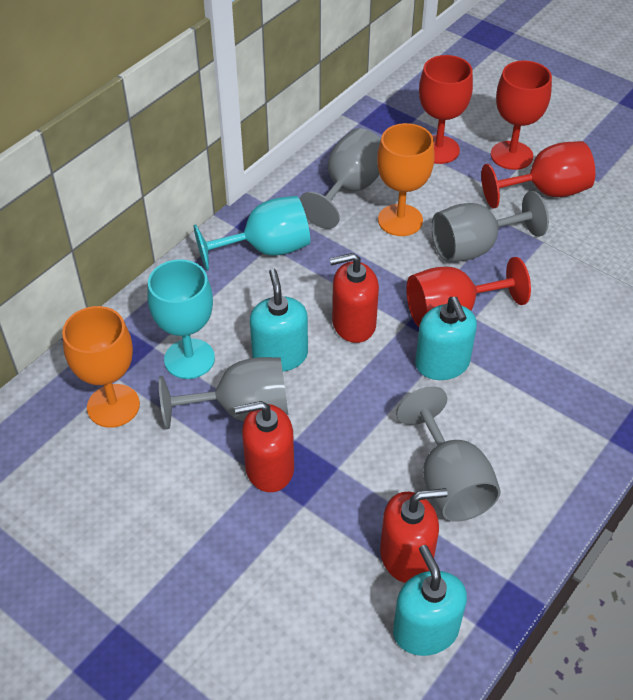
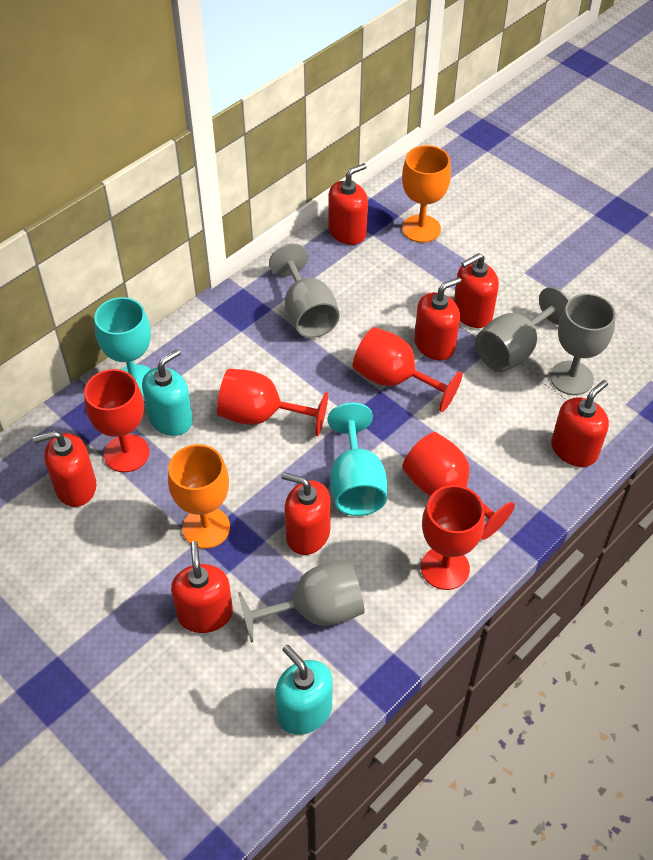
red goblet: 4 -> 5
red soap dispenser: 3 -> 7
turquoise soap dispenser: 3 -> 2

